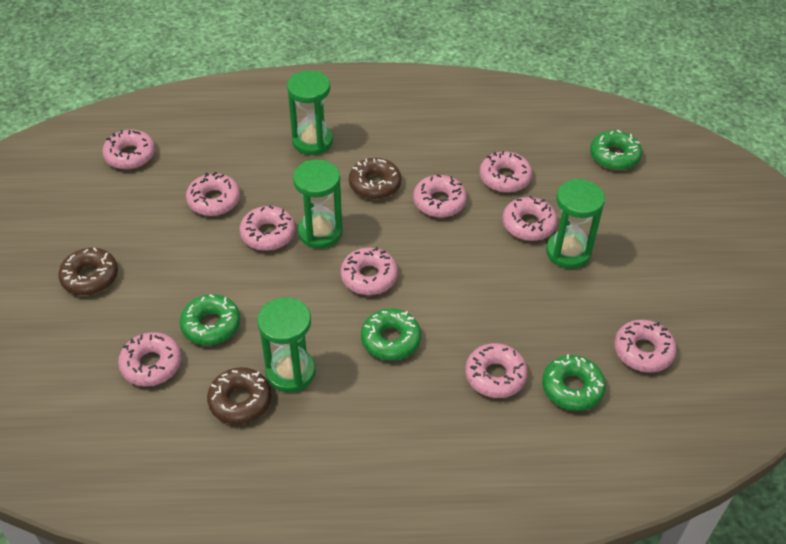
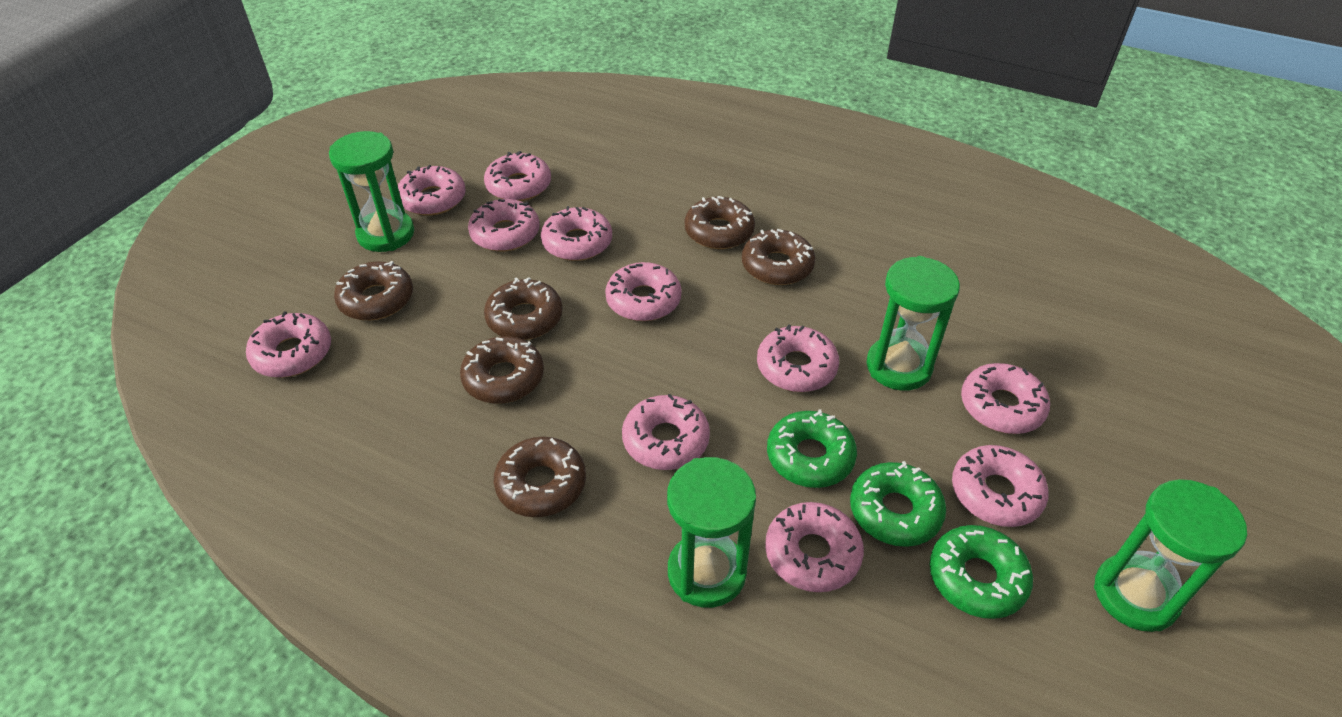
brown donut: 3 -> 6
green donut: 4 -> 3
pink donut: 10 -> 11

